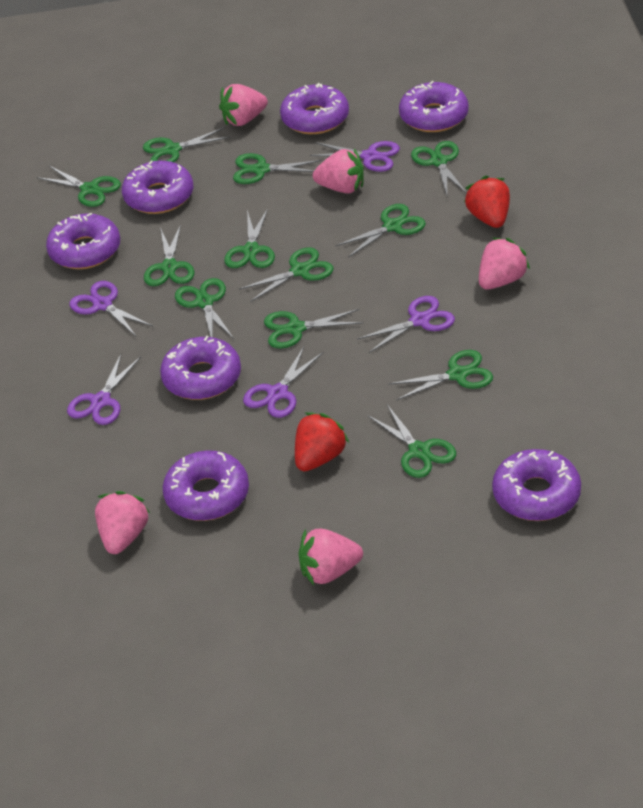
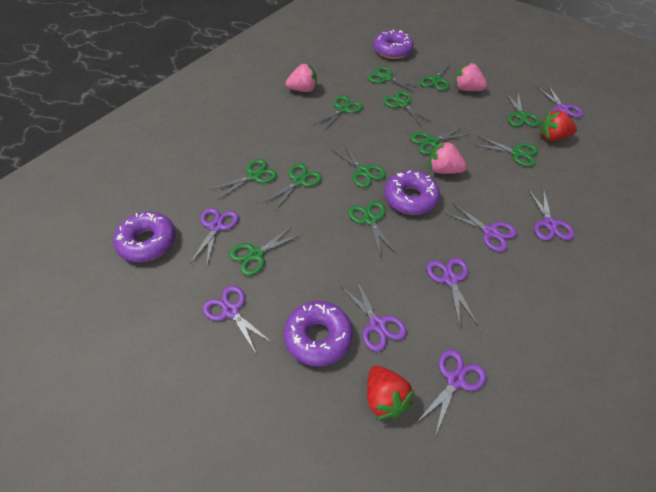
pink strawberry: 5 -> 3
purple donut: 7 -> 4
purple scissors: 5 -> 8

